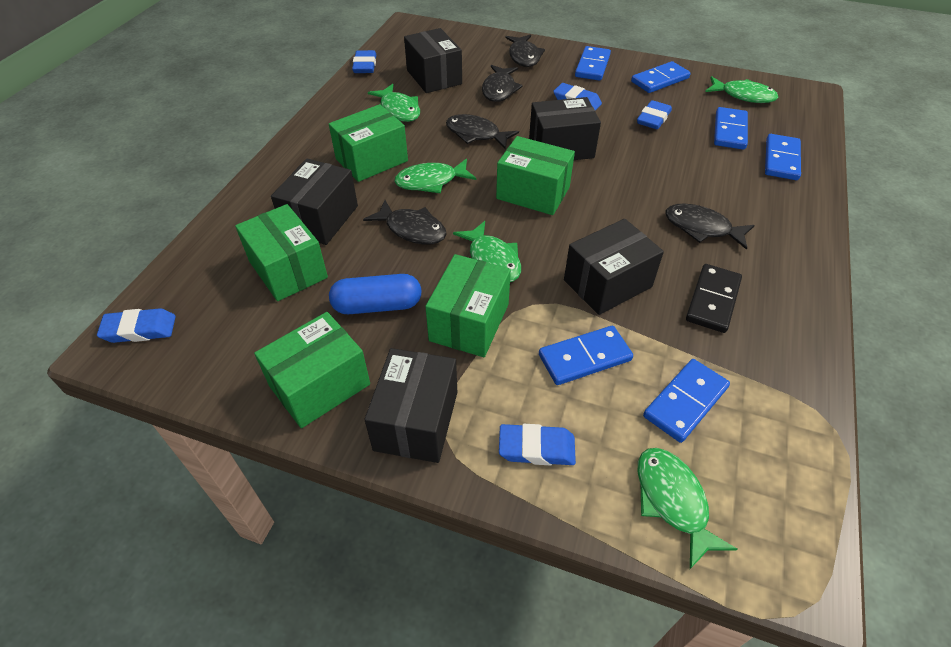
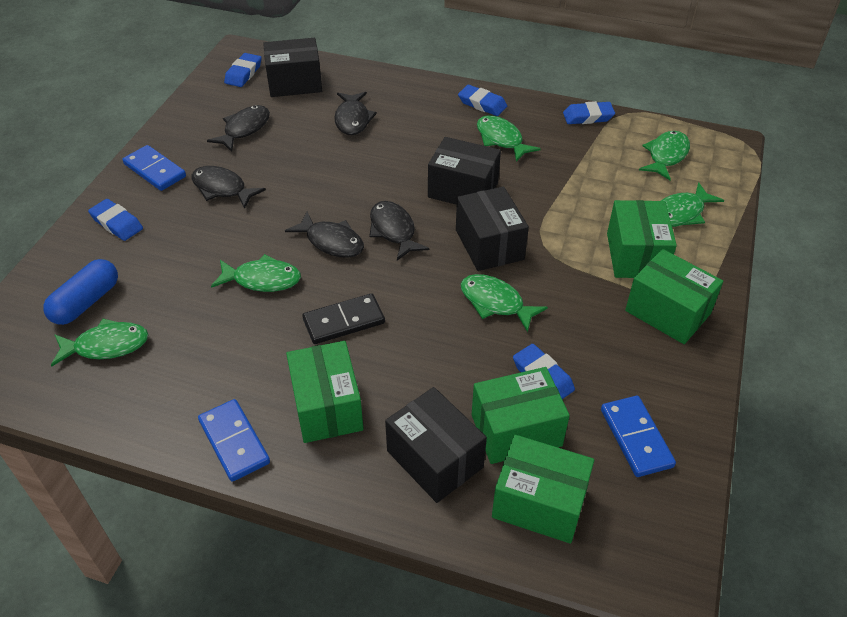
black box: 5 -> 4
blue domino: 6 -> 3
green fish: 5 -> 6

